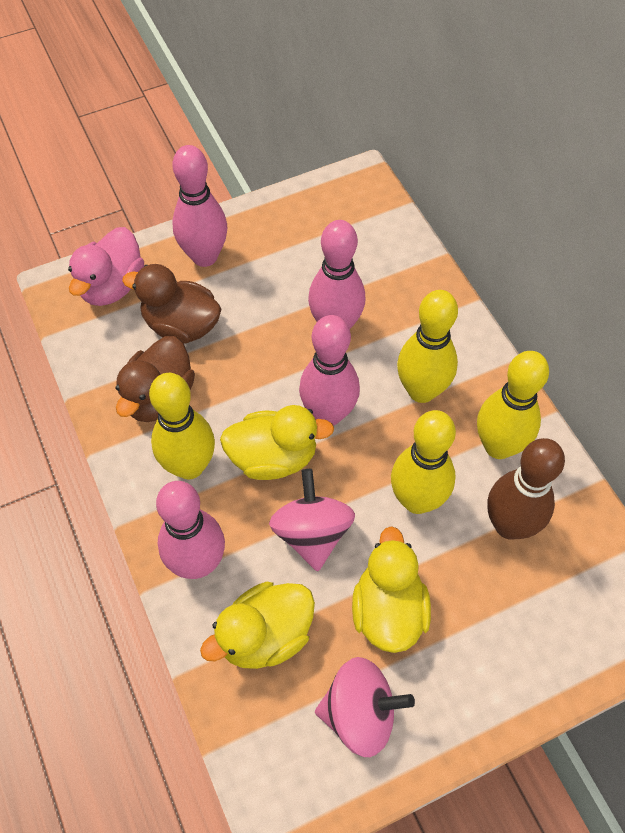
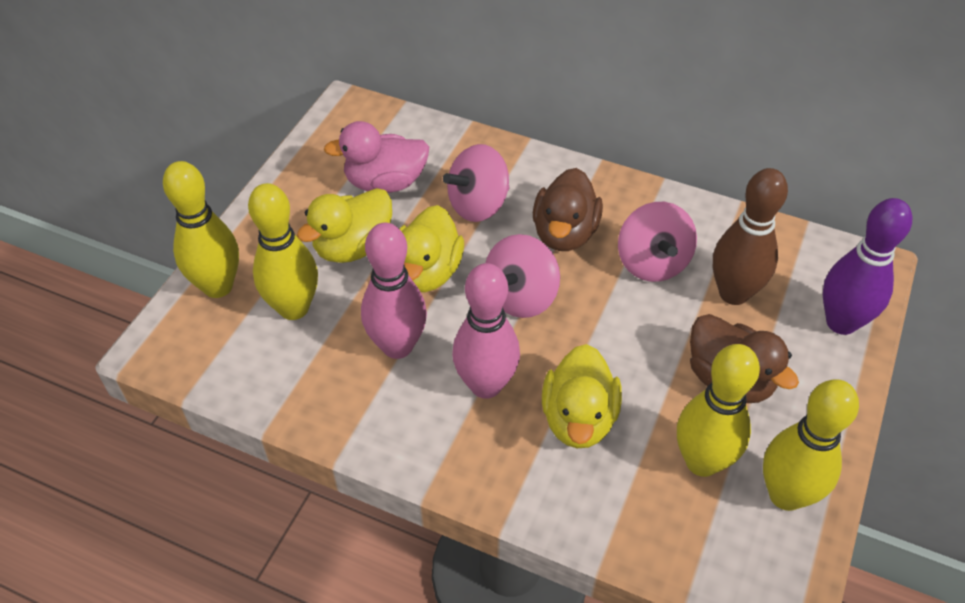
pink bowling pin: 4 -> 2
pink spinning top: 2 -> 3
purple bowling pin: 0 -> 1

